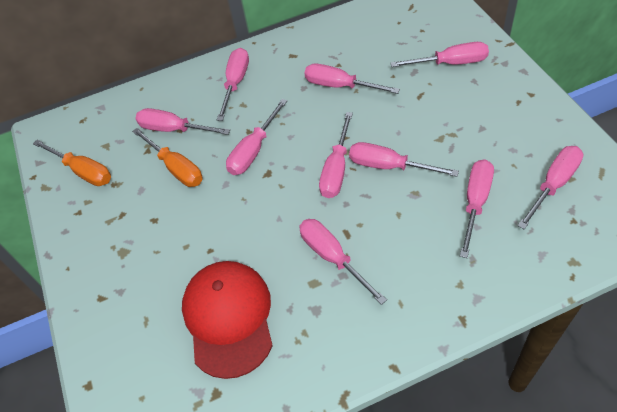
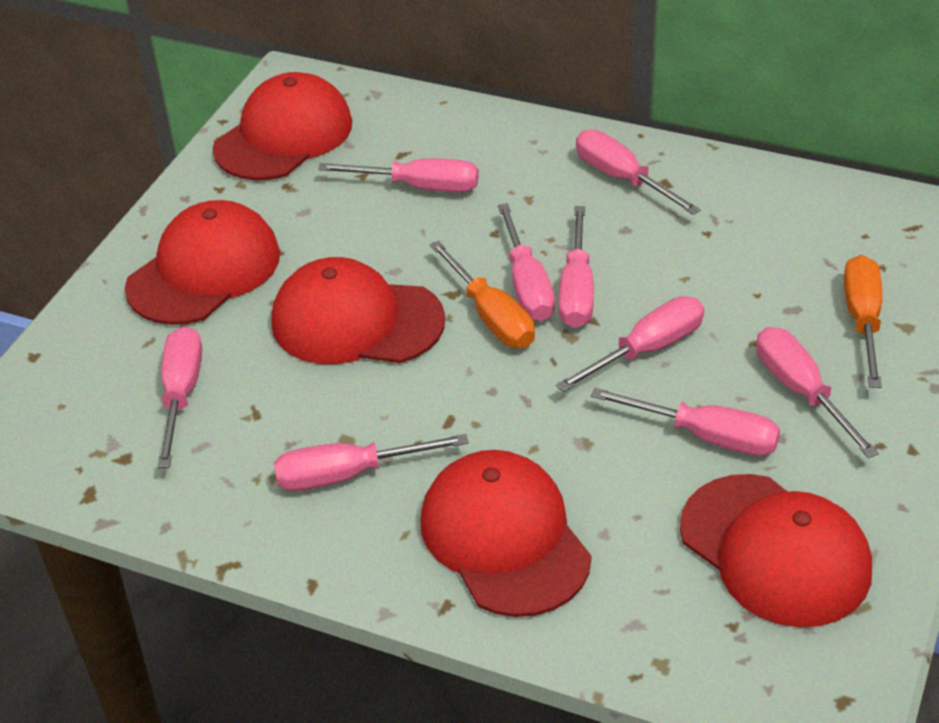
pink screwdriver: 10 -> 9
red cap: 1 -> 5

